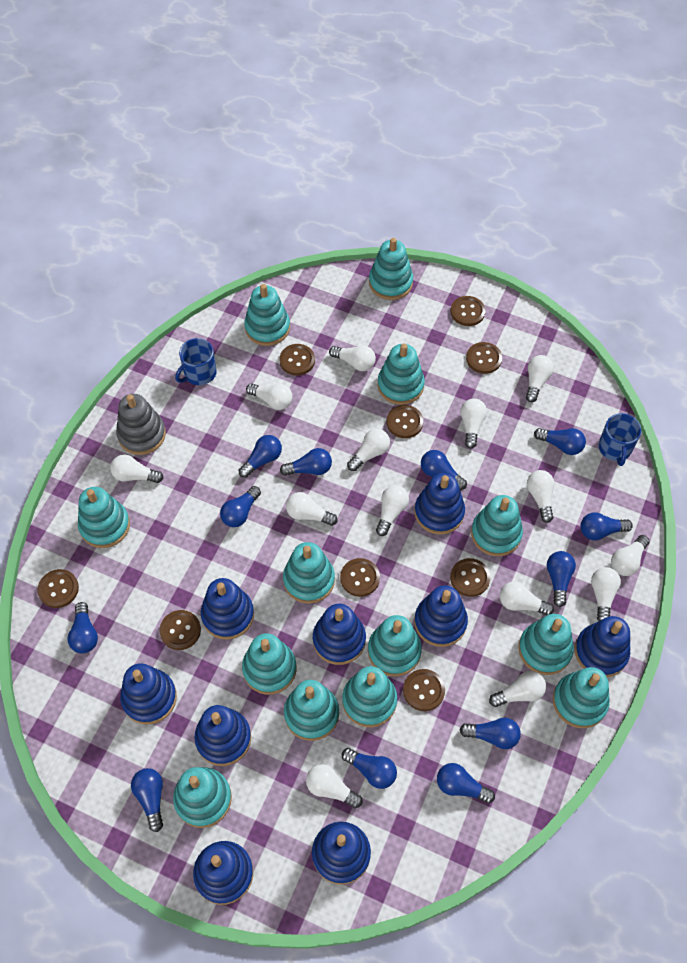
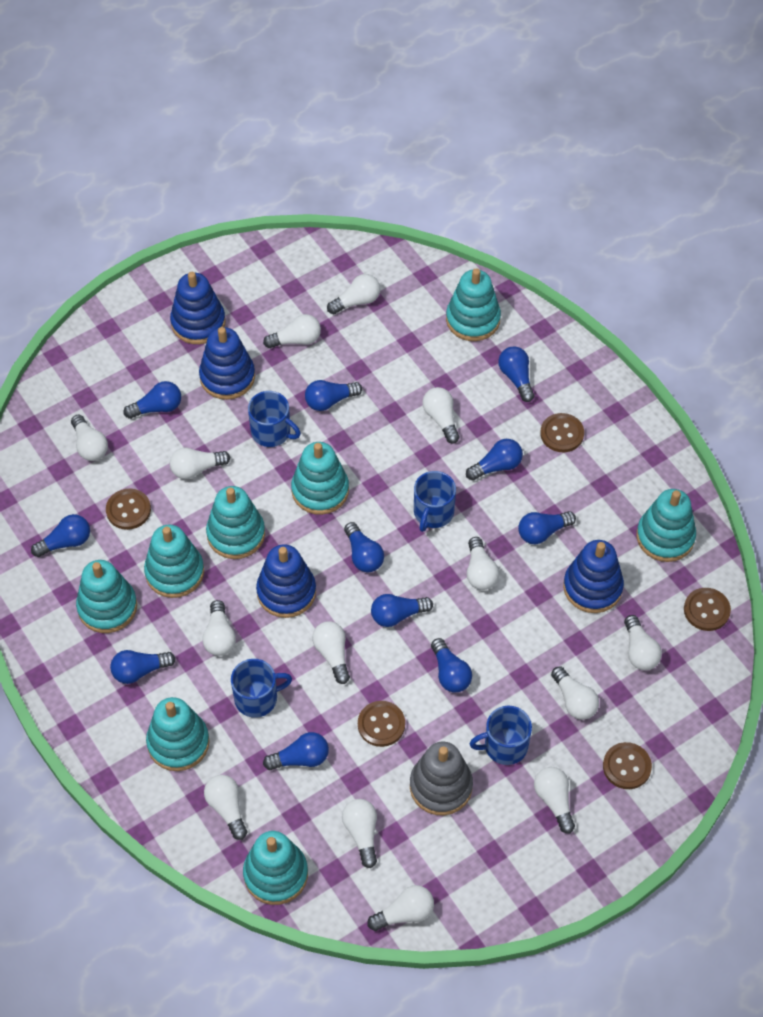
blue light bulb: 12 -> 11
blue mug: 2 -> 4
blue stacking toy: 9 -> 4
brown button: 9 -> 5
turquoise stacking toy: 13 -> 8

